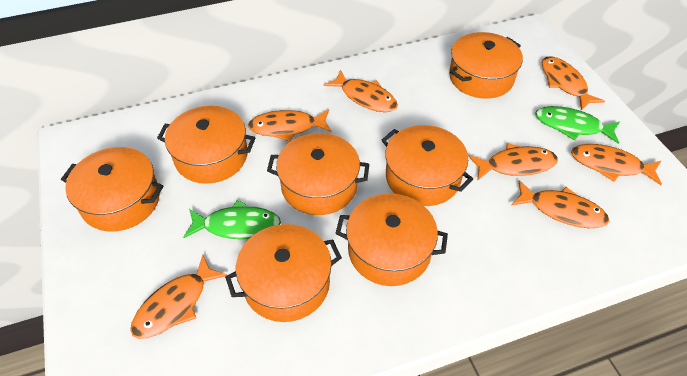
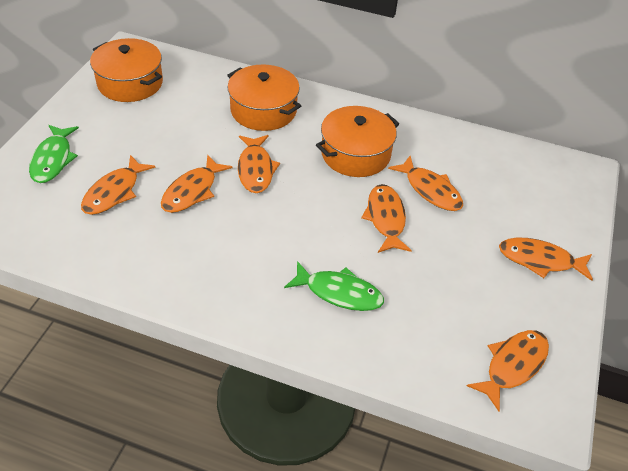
orange pot: 7 -> 3

